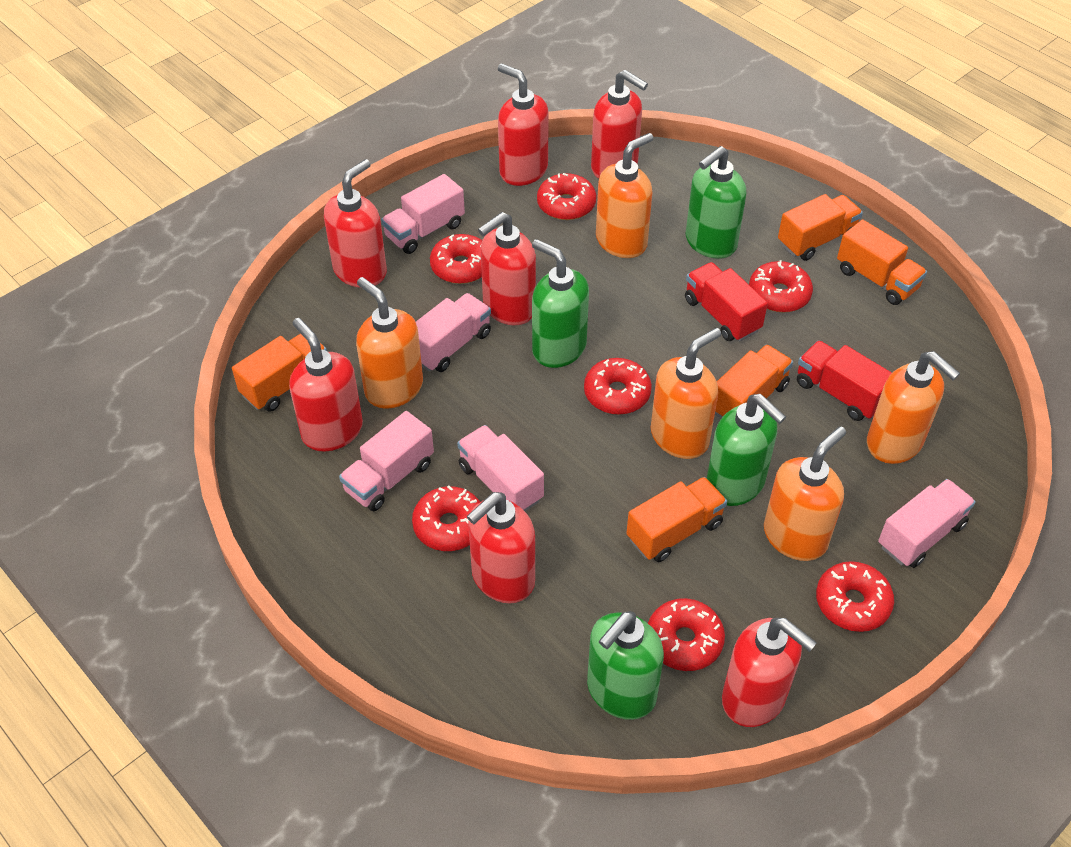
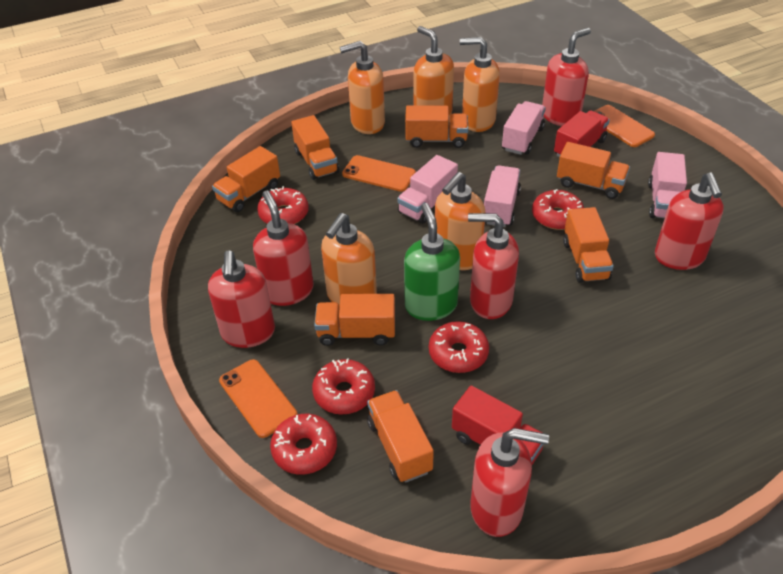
green soap dispenser: 4 -> 1
orange phone: 0 -> 3
orange truck: 5 -> 7
pink truck: 5 -> 4
red donut: 7 -> 5
red soap dispenser: 7 -> 6

